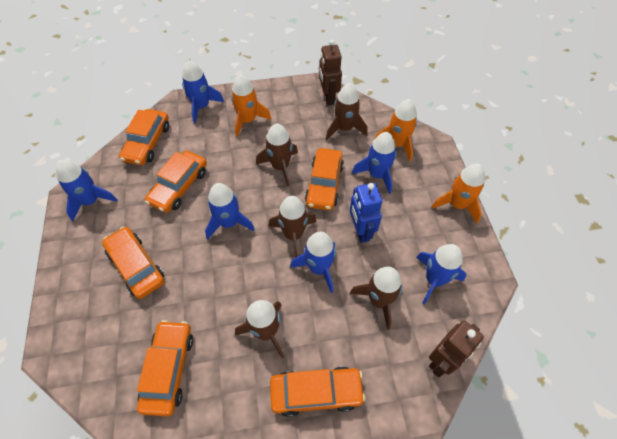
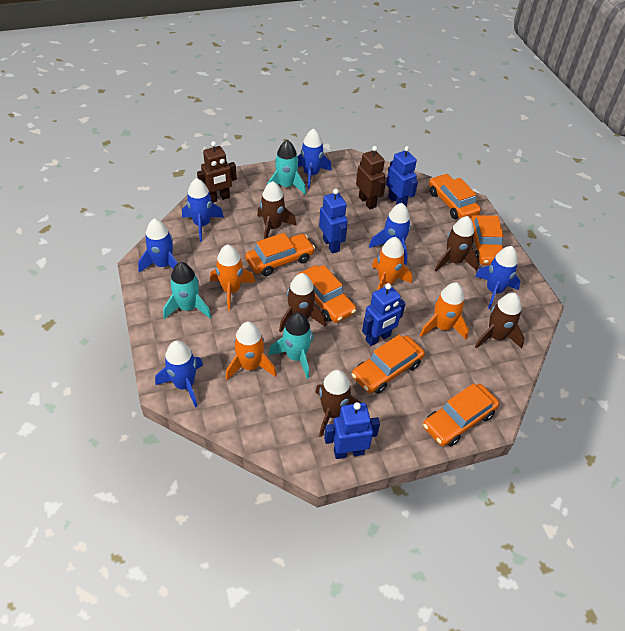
blue robot: 1 -> 4
orange rocket: 3 -> 4
turquoise rocket: 0 -> 3

